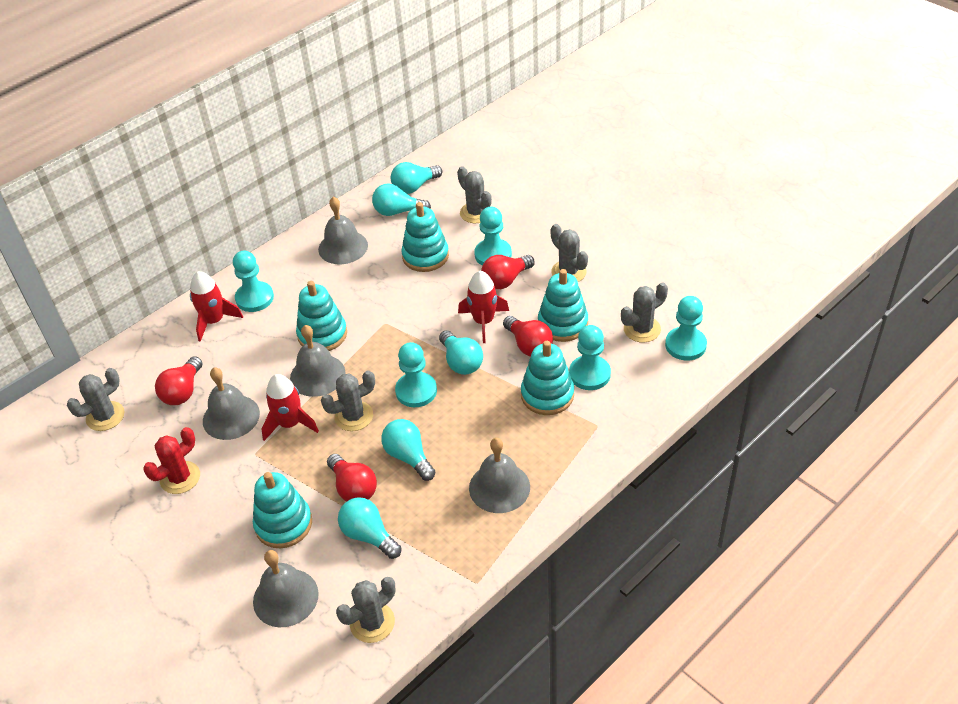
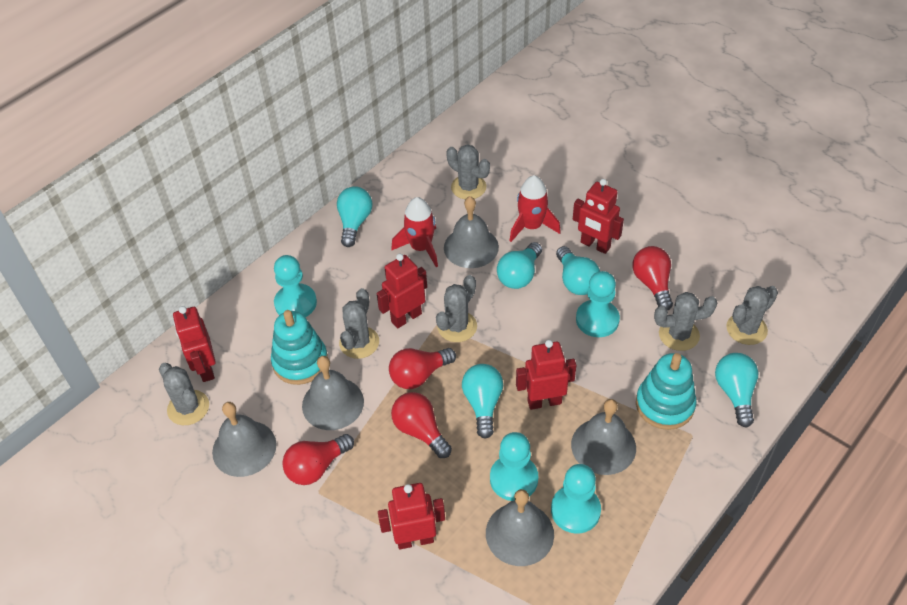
red cactus: 1 -> 0
red robot: 0 -> 5
red rocket: 3 -> 2
turquoise pawn: 5 -> 4
turquoise stacking toy: 5 -> 2

